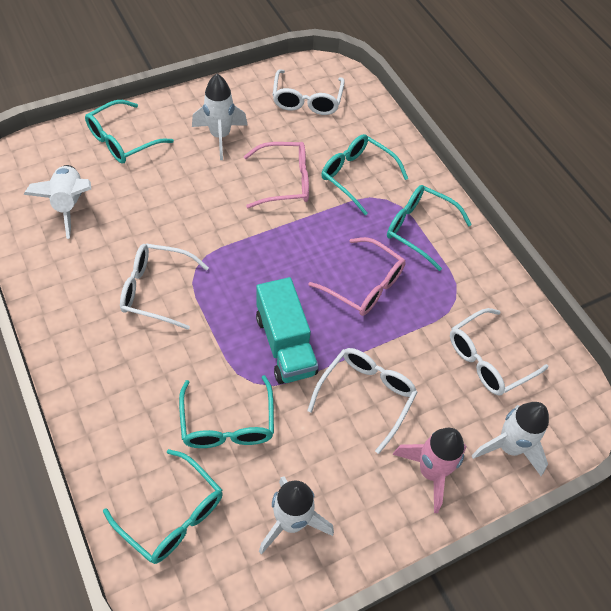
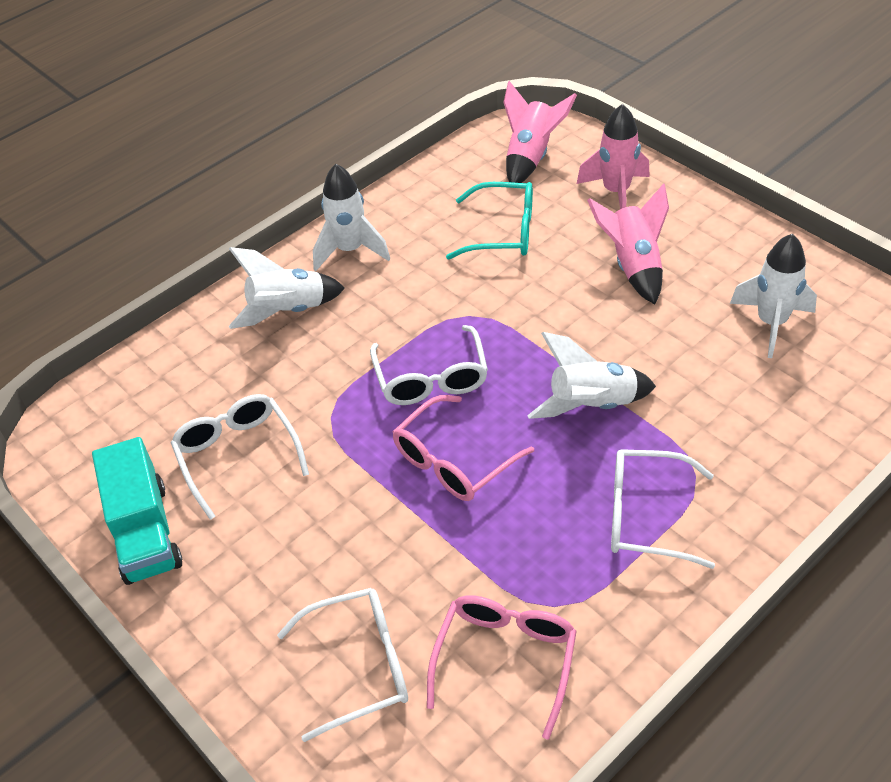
pink rocket: 1 -> 3
turquoise glasses: 5 -> 1

